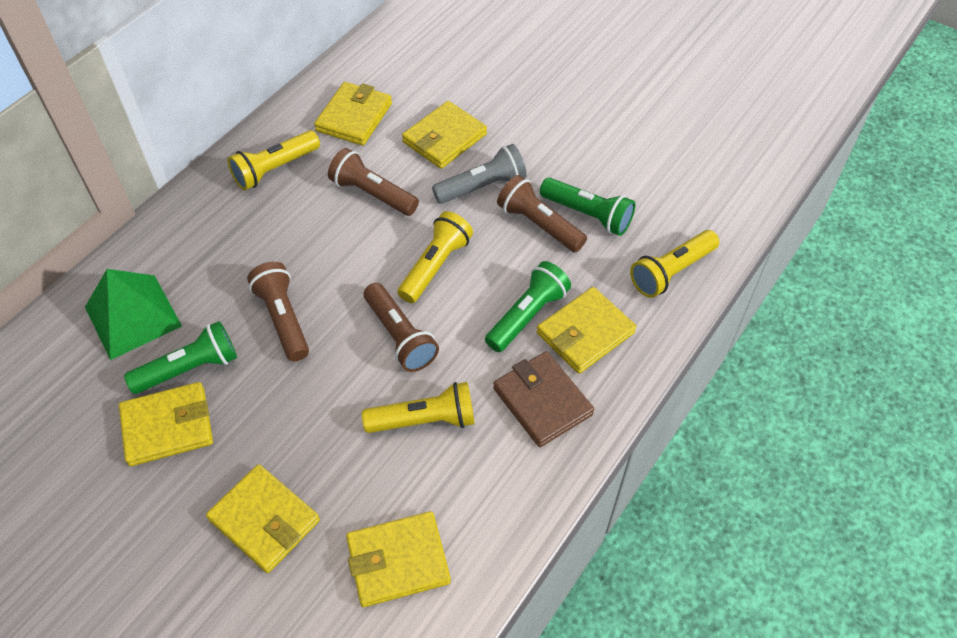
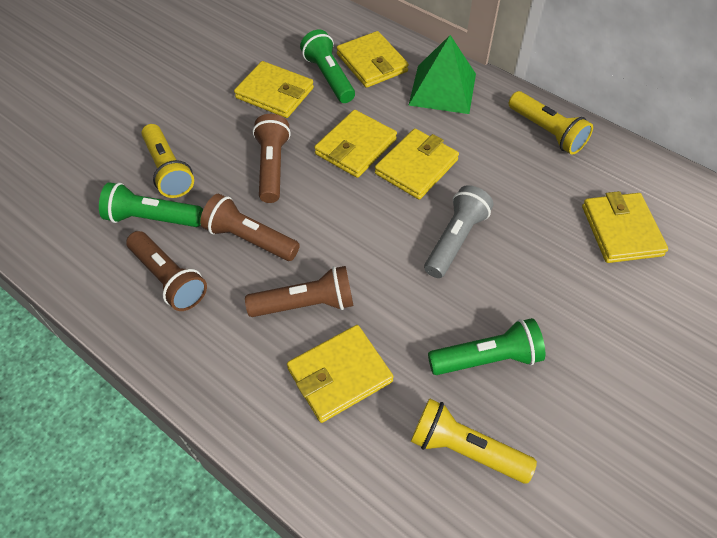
brown wallet: 1 -> 0
yellow flashlight: 4 -> 3

